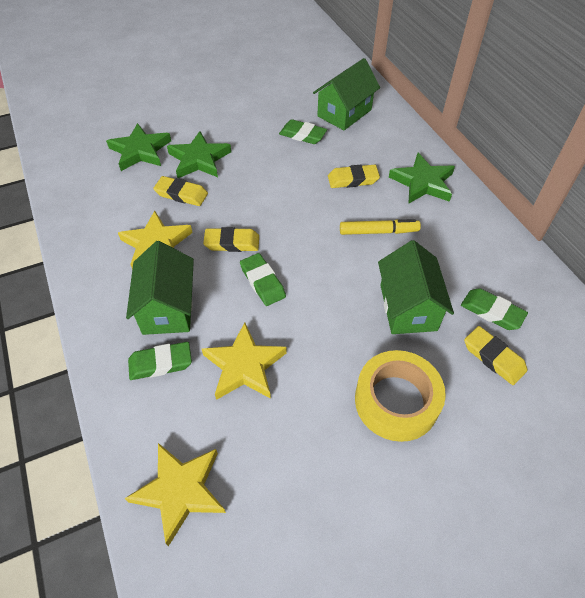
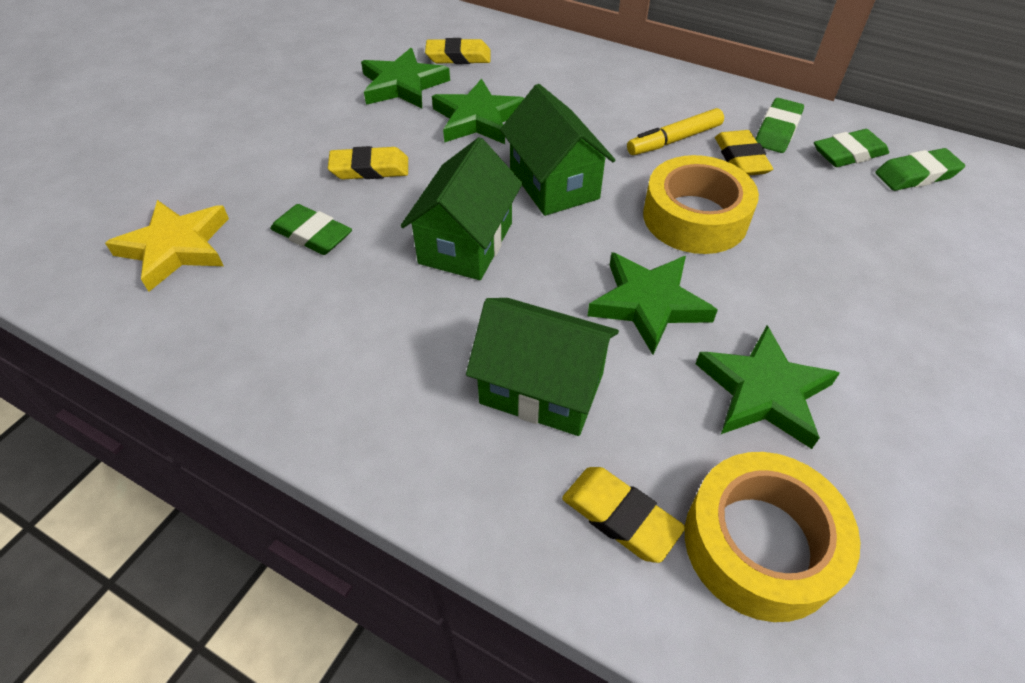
green star: 3 -> 4
yellow star: 3 -> 1
yellow tape: 1 -> 2

